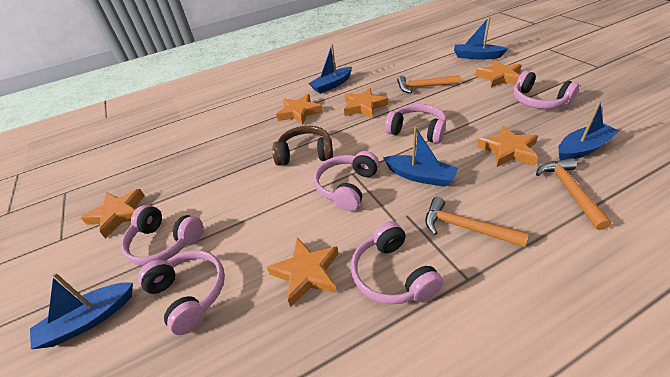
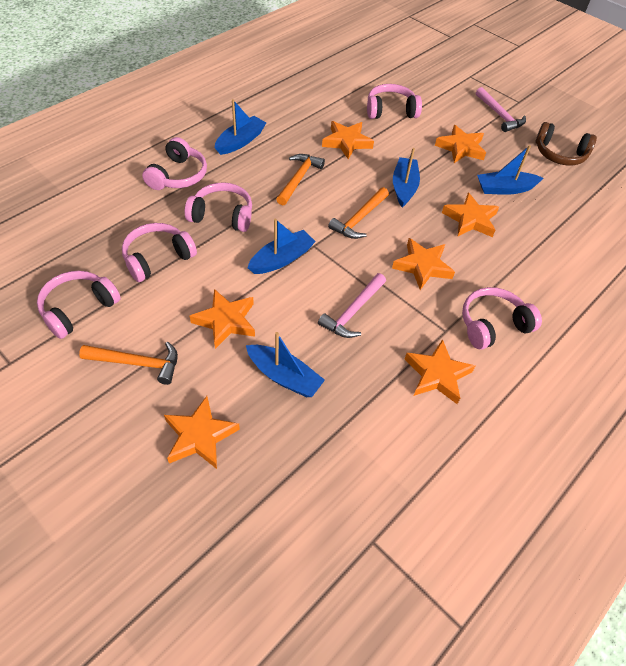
orange star: 6 -> 7
pink hammer: 0 -> 2

